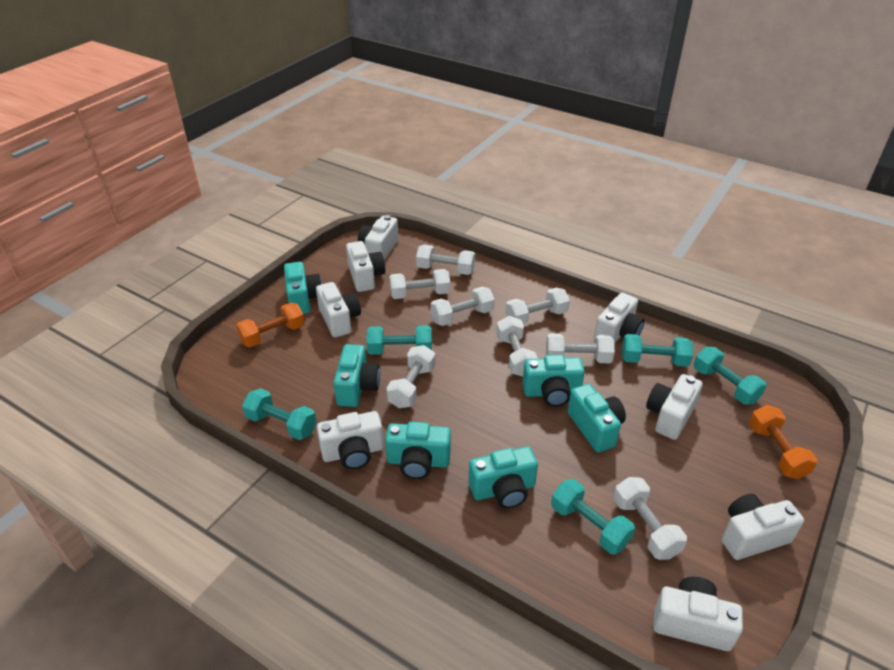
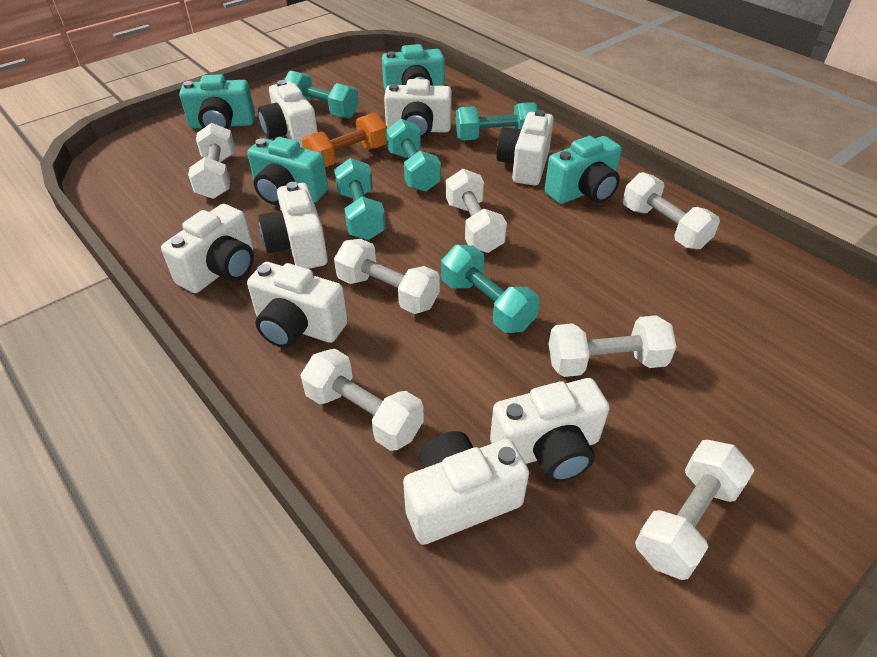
orange dumbbell: 2 -> 1
turquoise camera: 6 -> 4
white dumbbell: 8 -> 7

